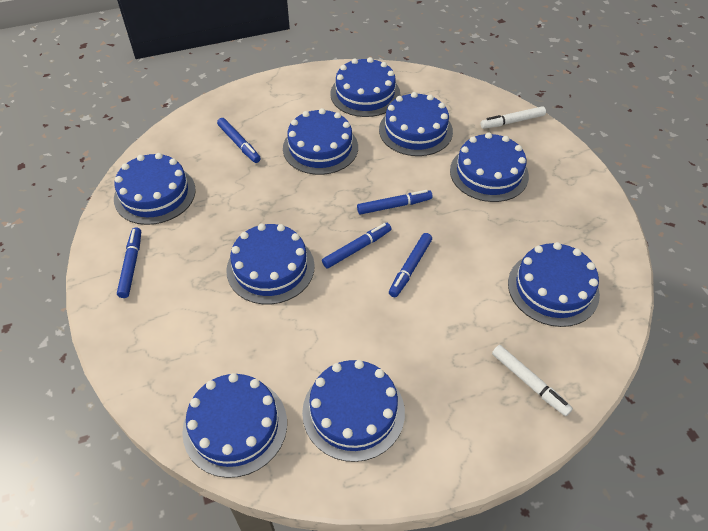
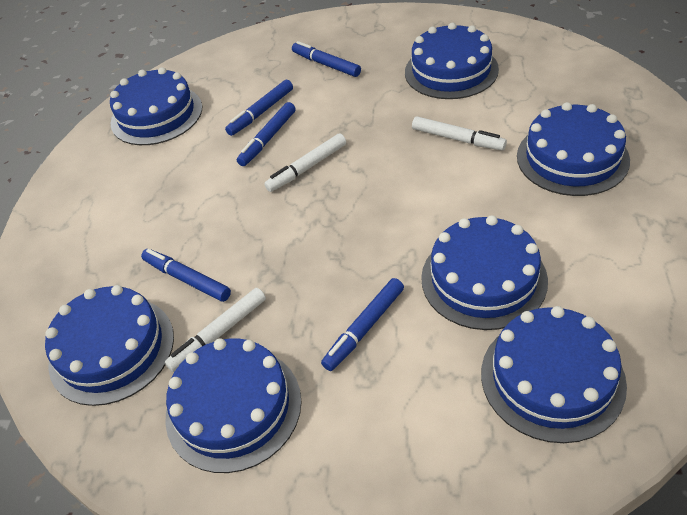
blue cake: 9 -> 7
white marker: 2 -> 3

